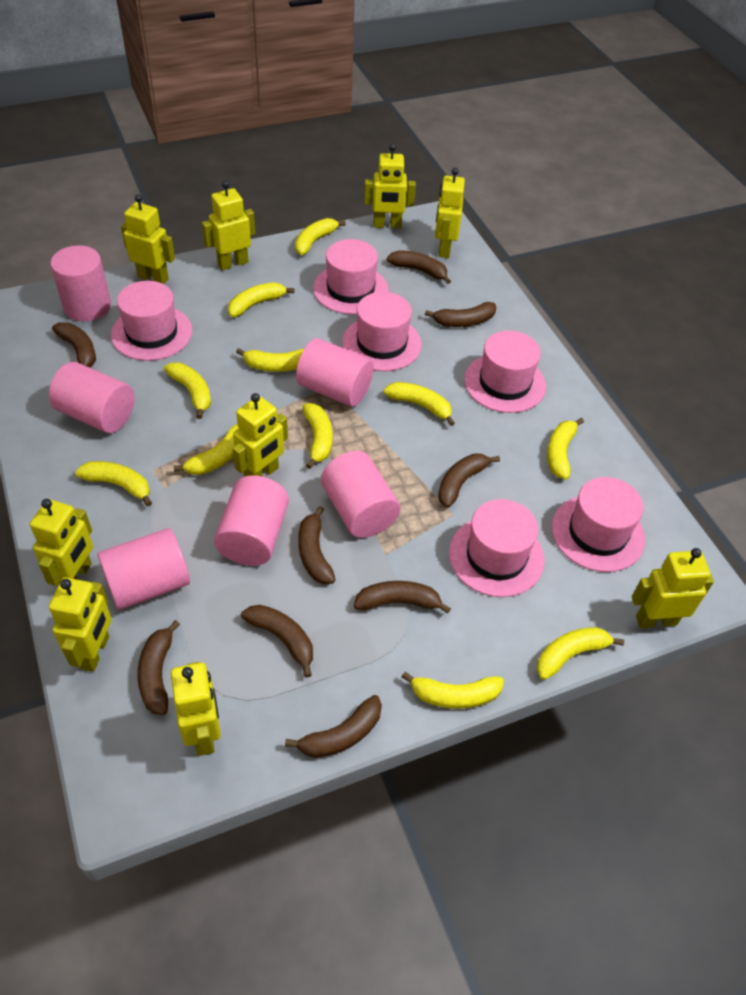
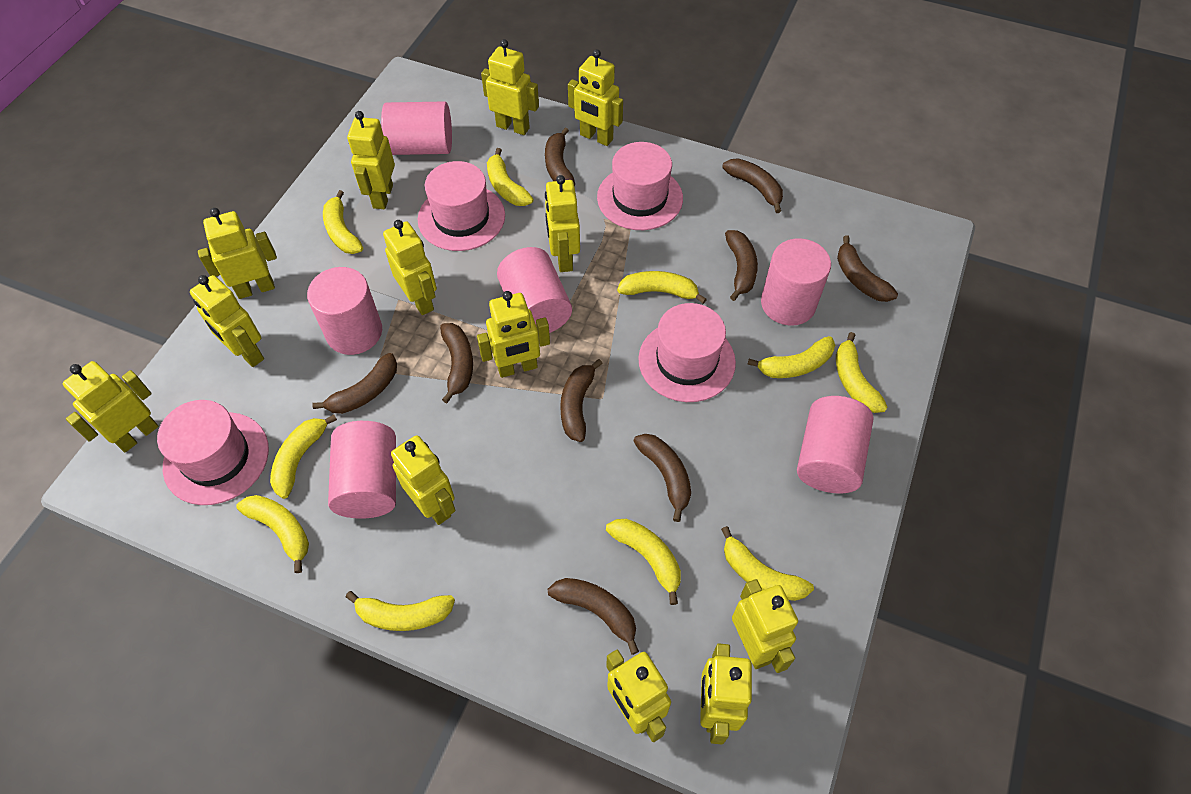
pink hat: 6 -> 4
yellow banana: 11 -> 10
yellow robot: 9 -> 13

